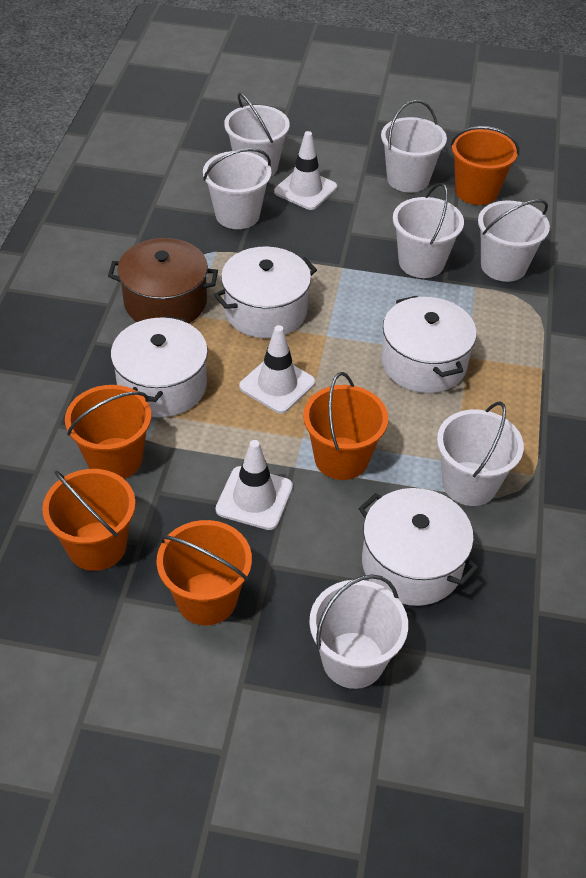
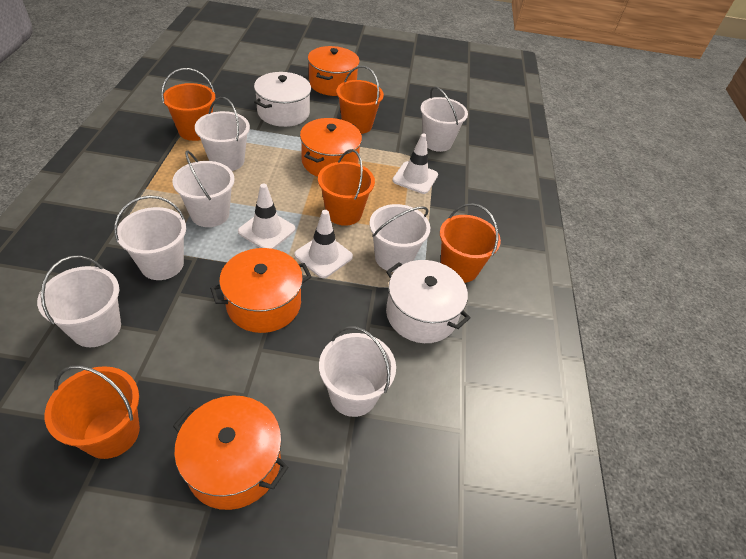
brown pot: 1 -> 0
orange pot: 0 -> 4
white pot: 4 -> 2

